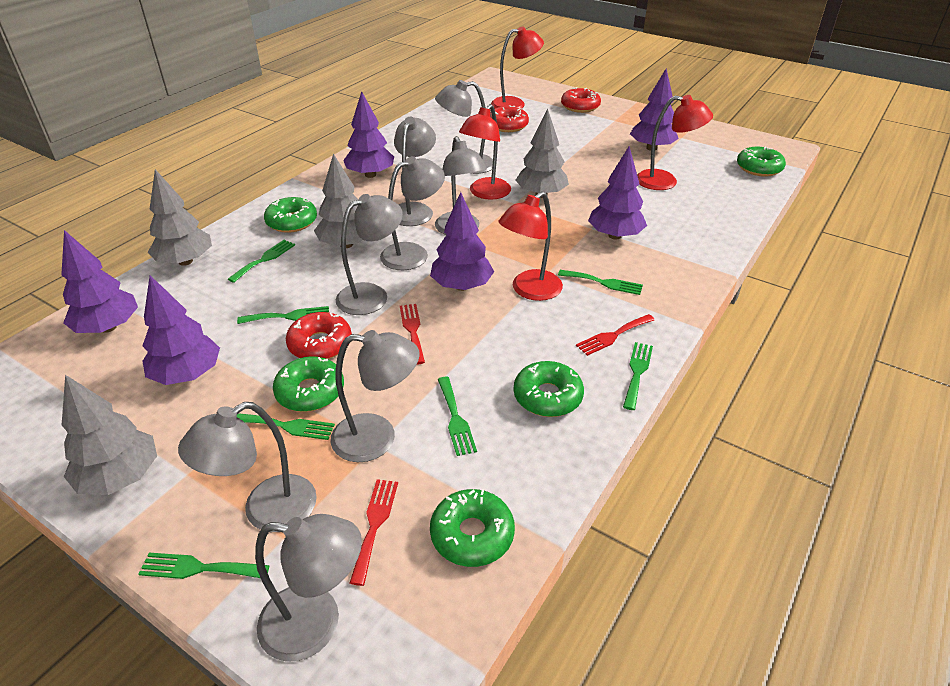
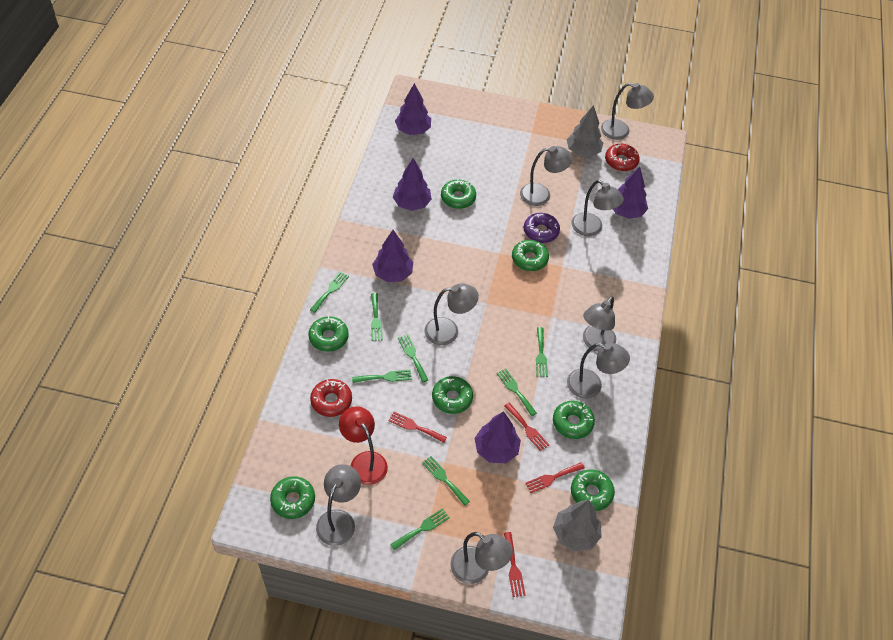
green donut: 5 -> 7
green fork: 7 -> 8
grey tree: 4 -> 2
purple donut: 0 -> 1
purple tree: 6 -> 5
red donut: 3 -> 2
red fork: 3 -> 4
red lamp: 4 -> 1

